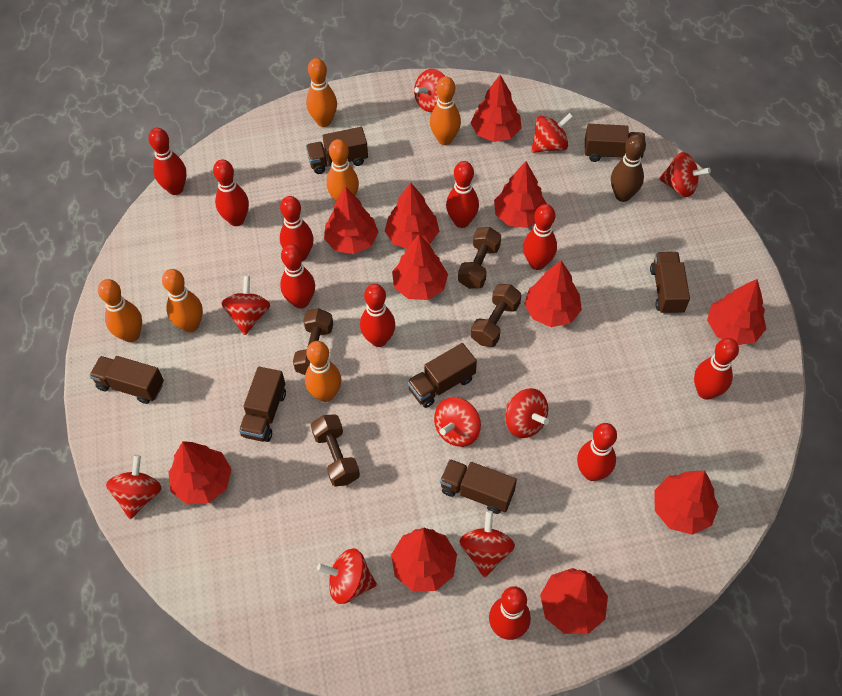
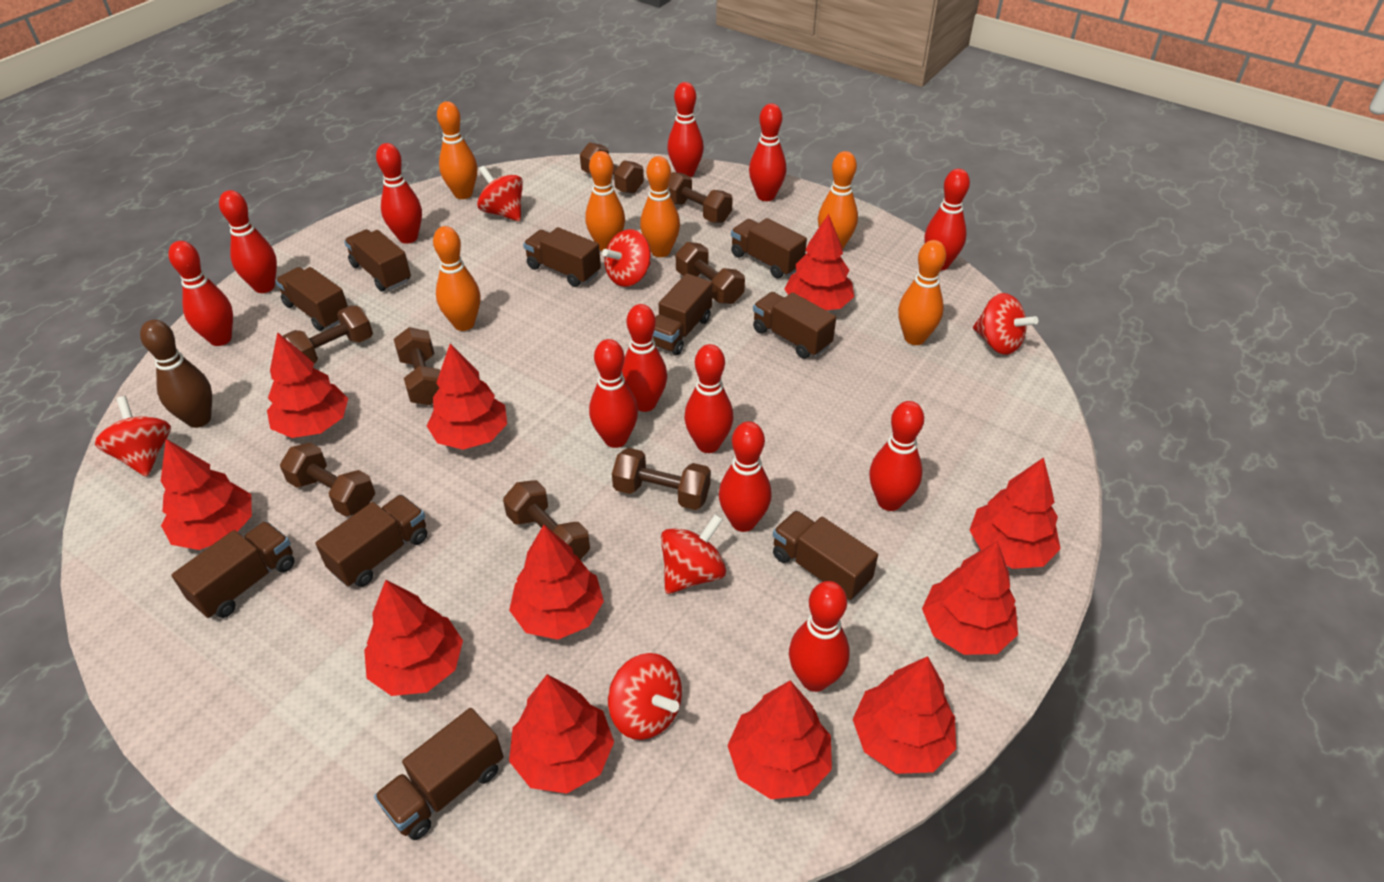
brown dumbbell: 4 -> 8
brown truck: 7 -> 10
red bowling pin: 10 -> 12
red spinning top: 9 -> 6

